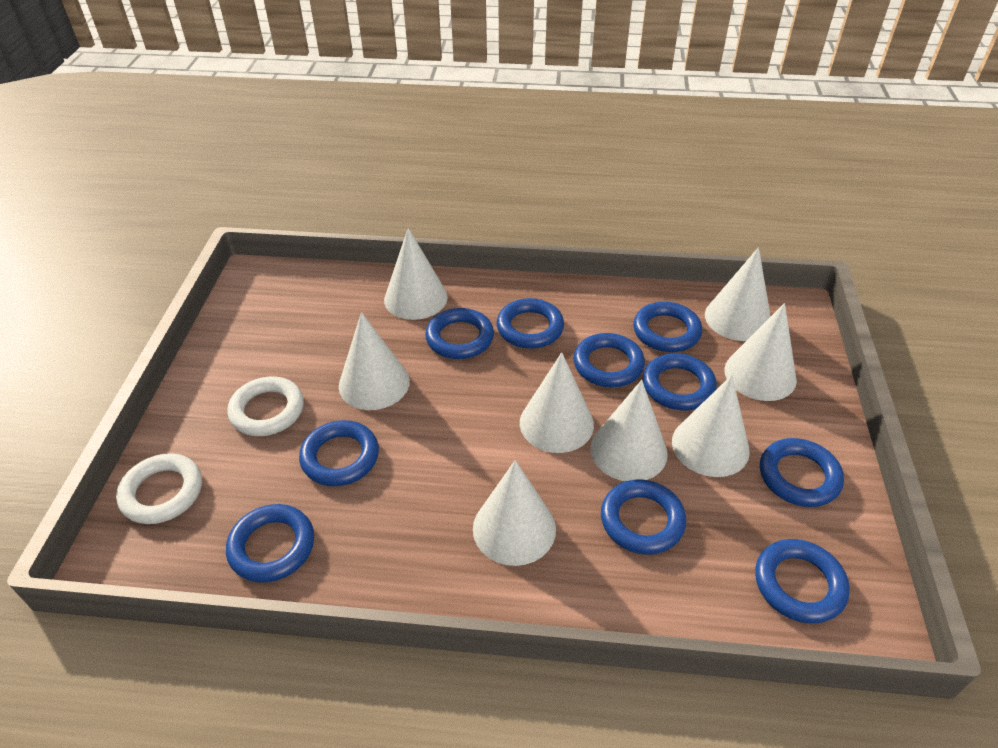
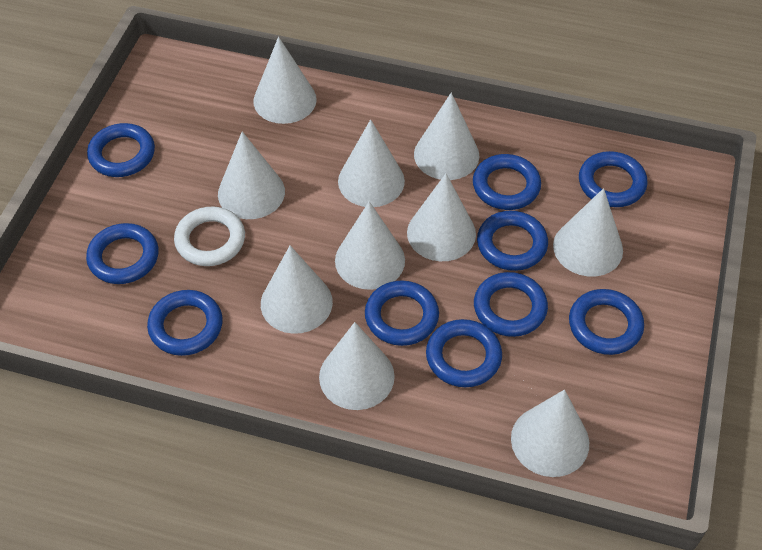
white cone: 8 -> 10
white ring: 2 -> 1

